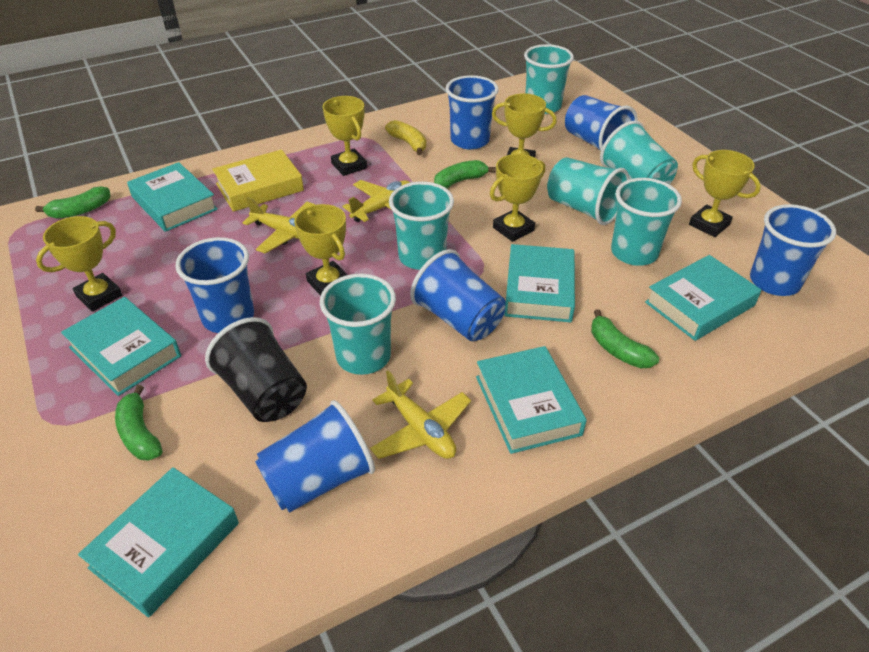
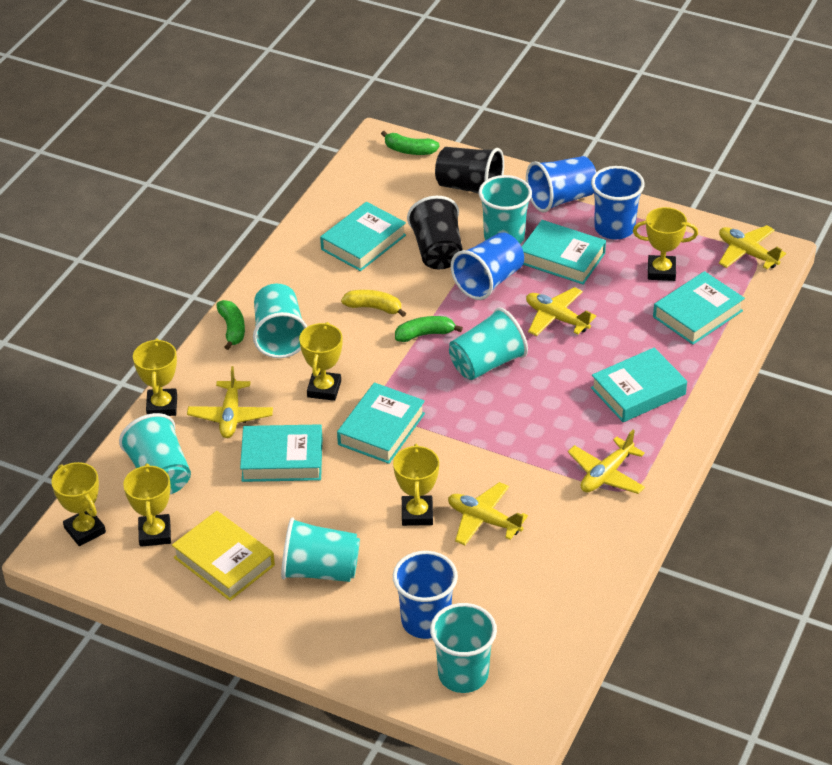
black cup: 1 -> 2
blue cup: 6 -> 4
green banana: 4 -> 3
yellow plane: 3 -> 5

